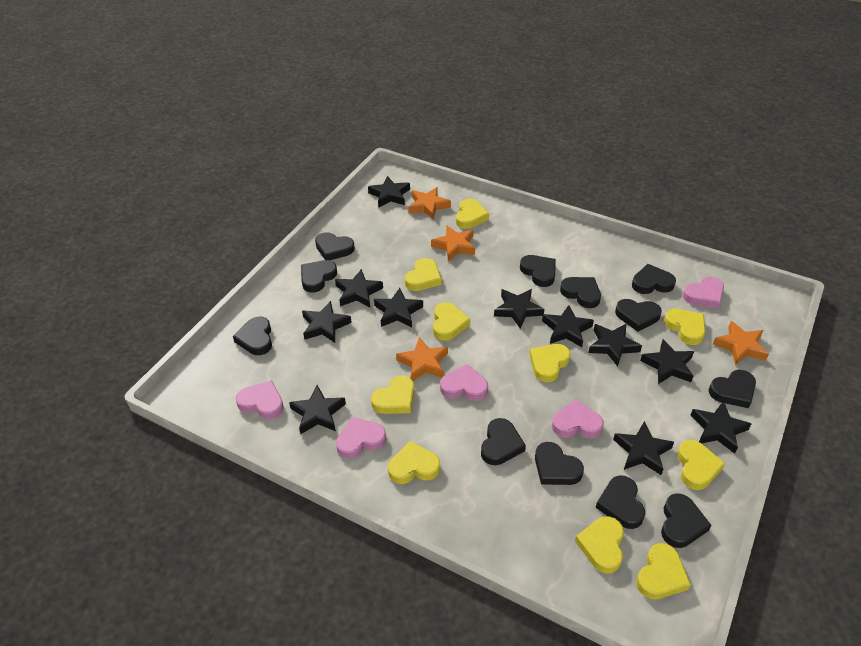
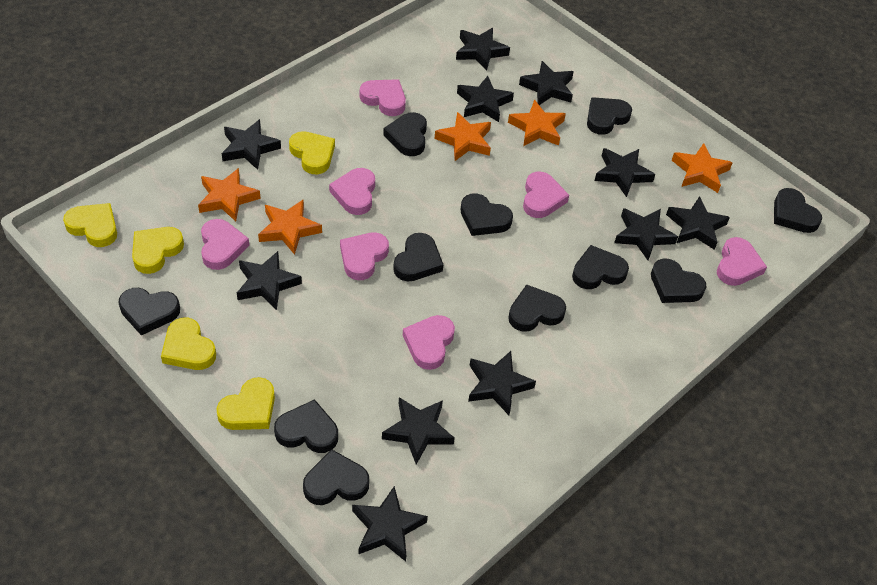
black heart: 12 -> 11
orange star: 4 -> 5
pink heart: 5 -> 7
yellow heart: 10 -> 5

